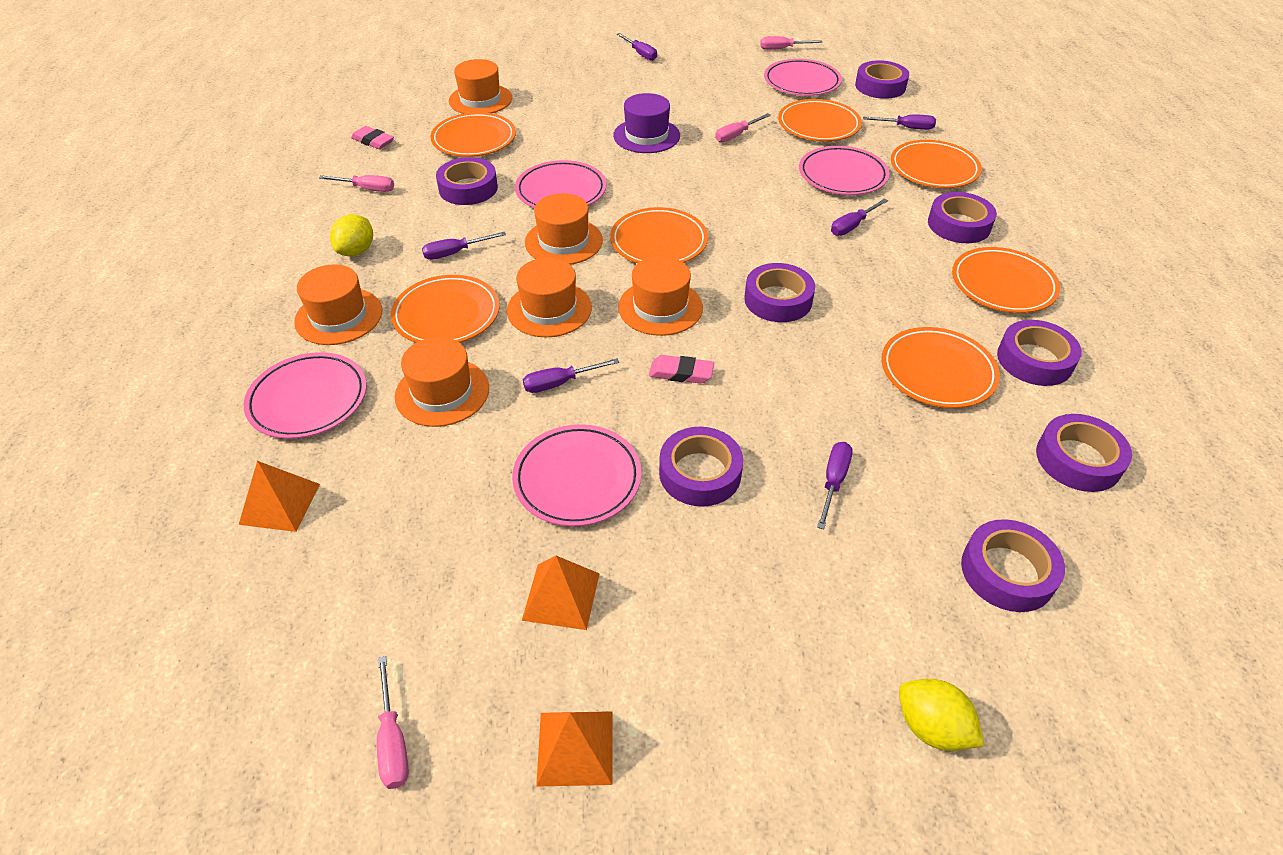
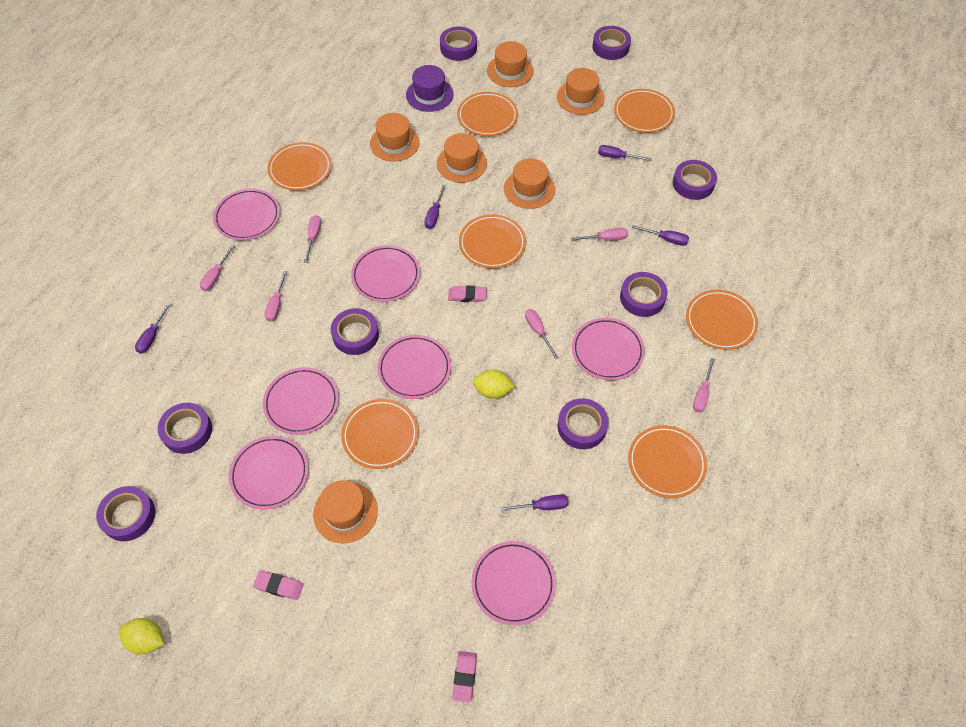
orange pyramid: 3 -> 0
pink eraser: 2 -> 3
pink plate: 5 -> 7
pink screwdriver: 4 -> 6
purple screwdriver: 6 -> 5

